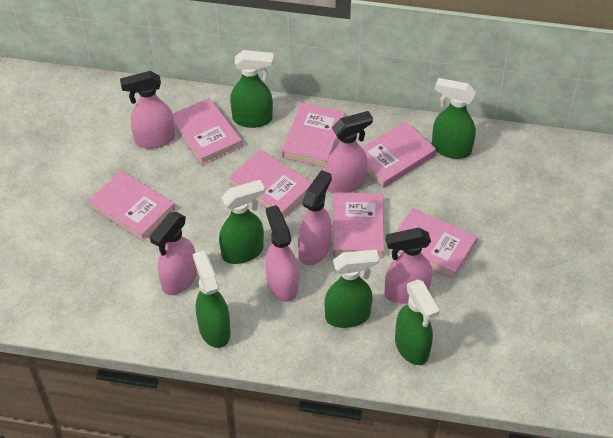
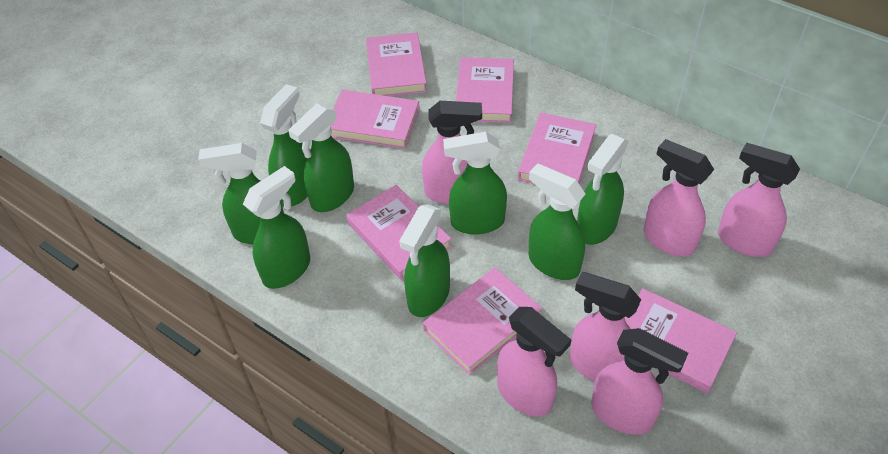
green spray bottle: 6 -> 8

